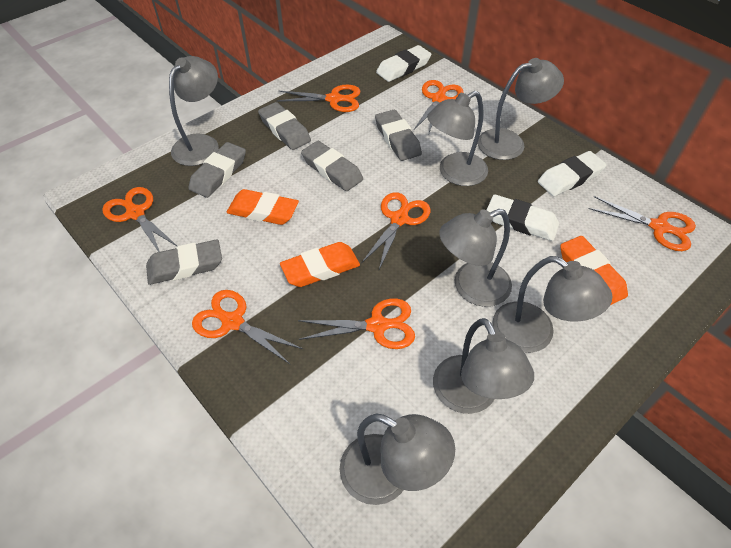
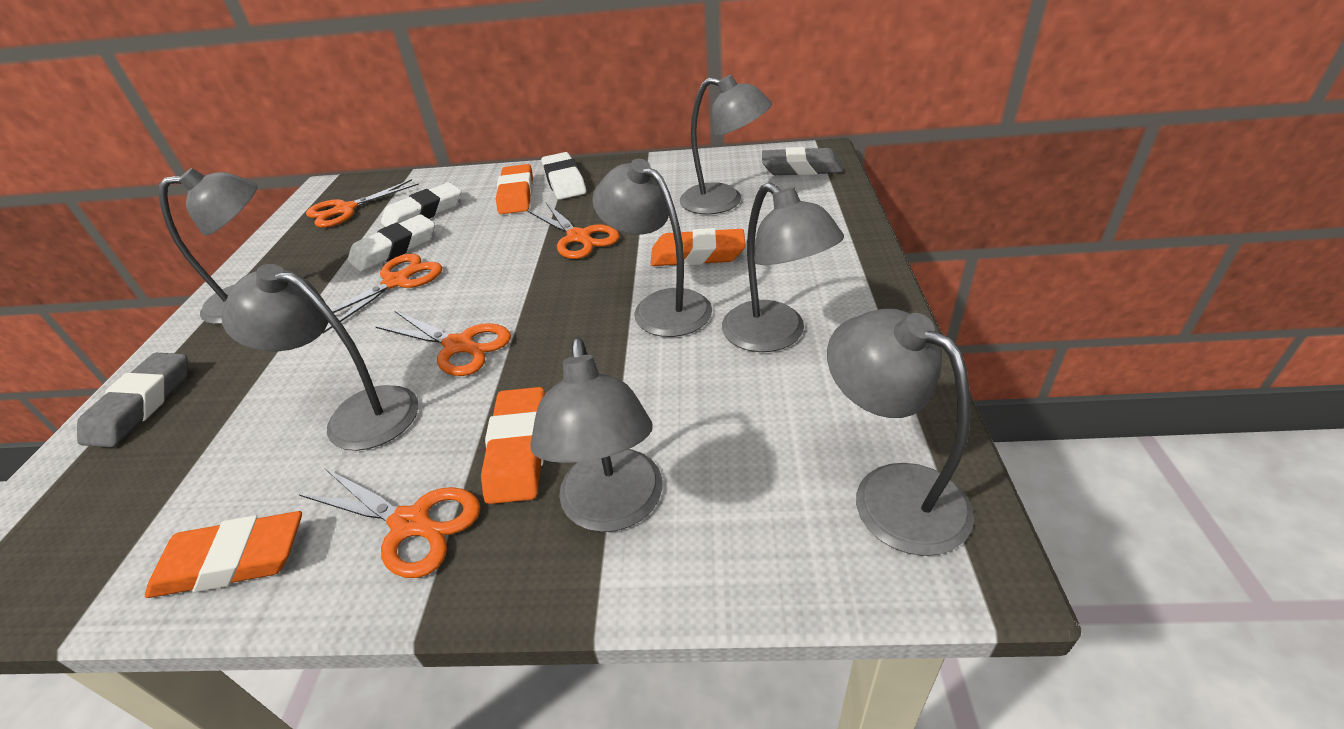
grey eraser: 5 -> 2
orange eraser: 3 -> 4
orange scissors: 7 -> 5

